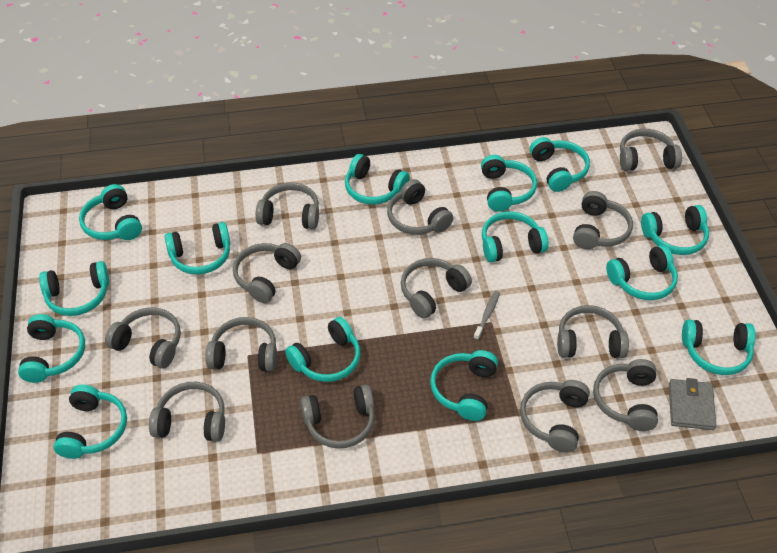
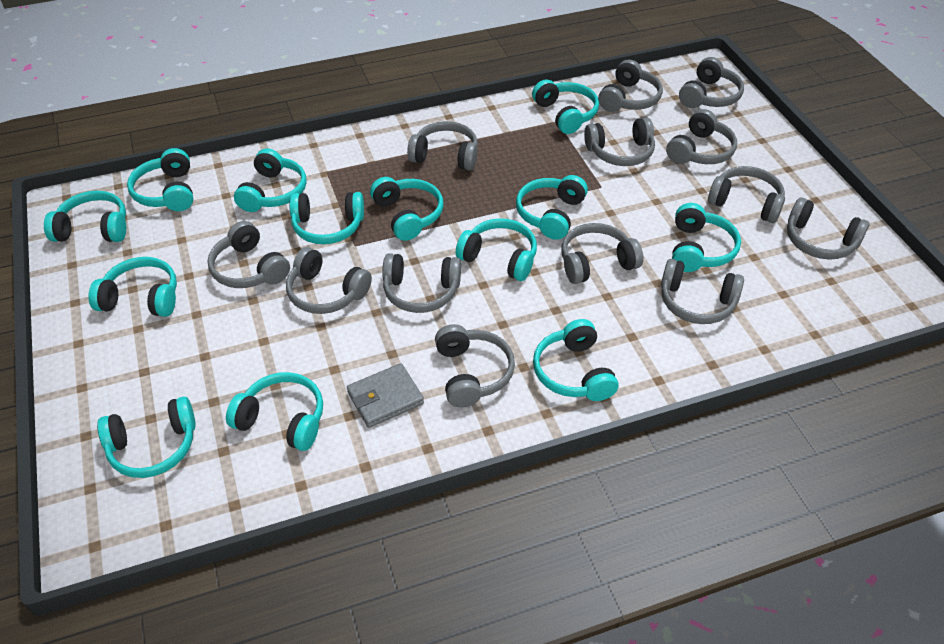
grey toothbrush: 1 -> 0
turquoise headphones: 14 -> 13

